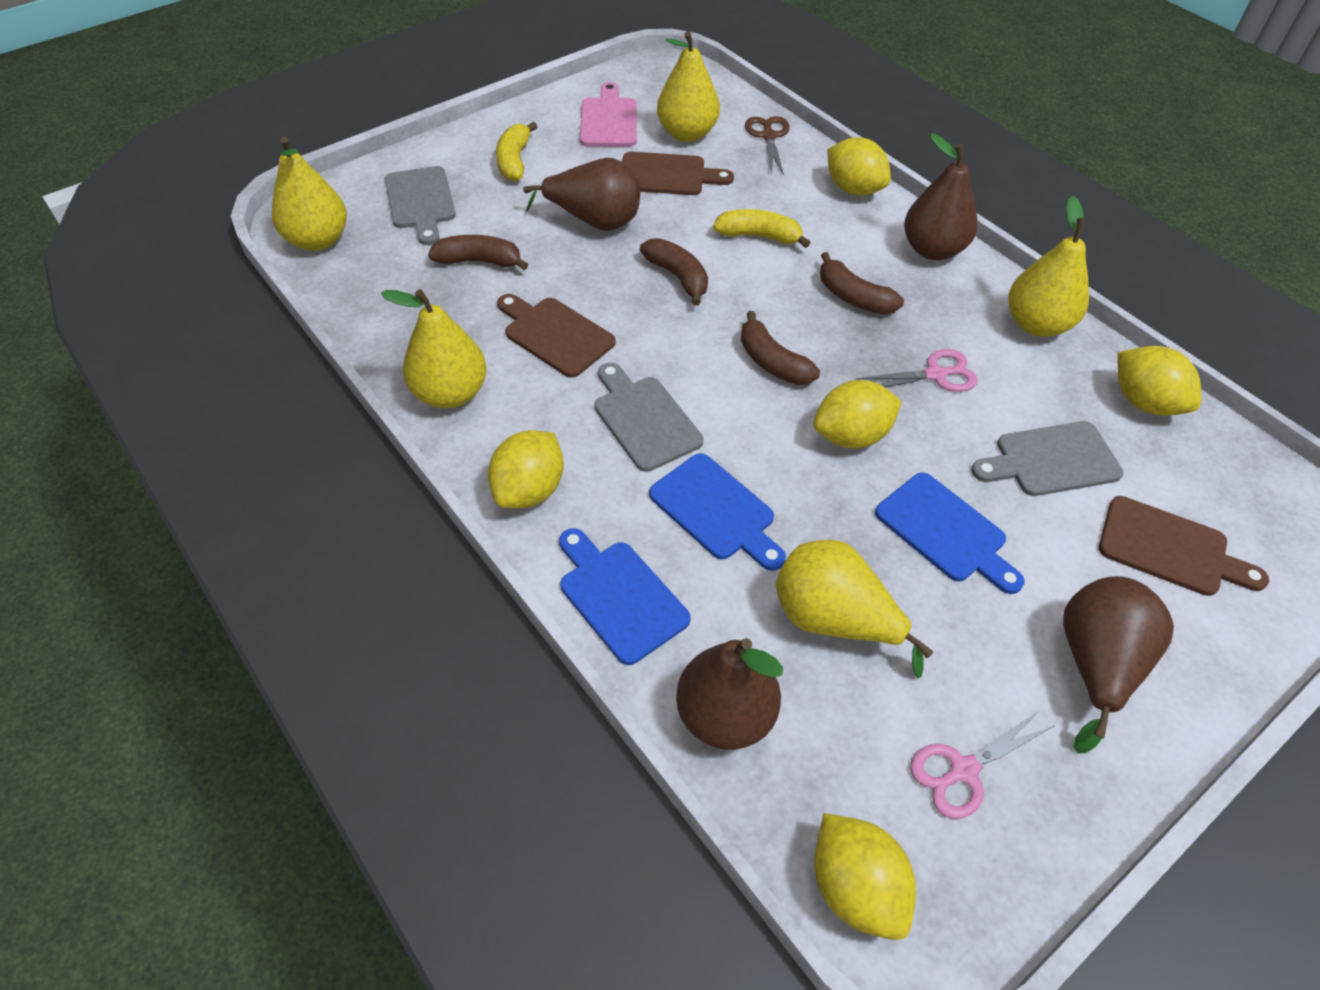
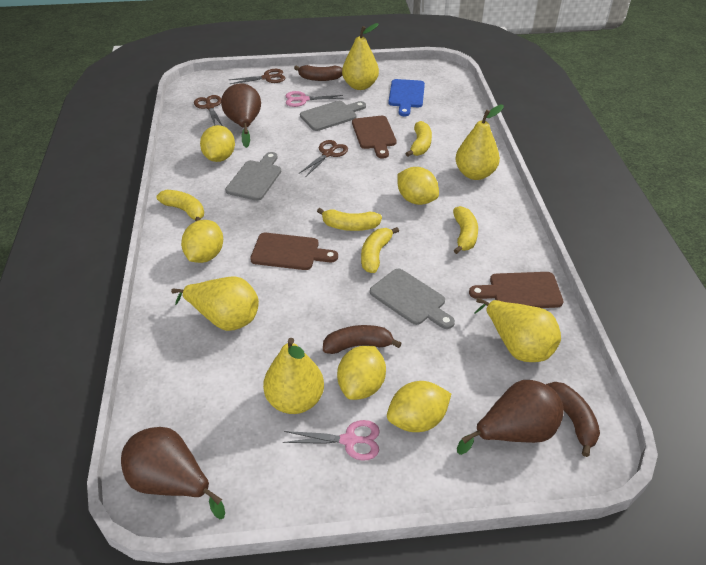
blue cutting board: 3 -> 1
brown banana: 4 -> 3
brown pear: 4 -> 3
brown scissors: 1 -> 3
pink cutting board: 1 -> 0
yellow banana: 2 -> 5

